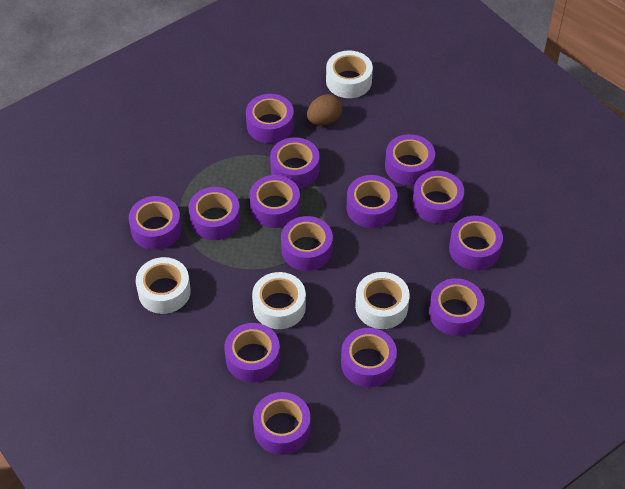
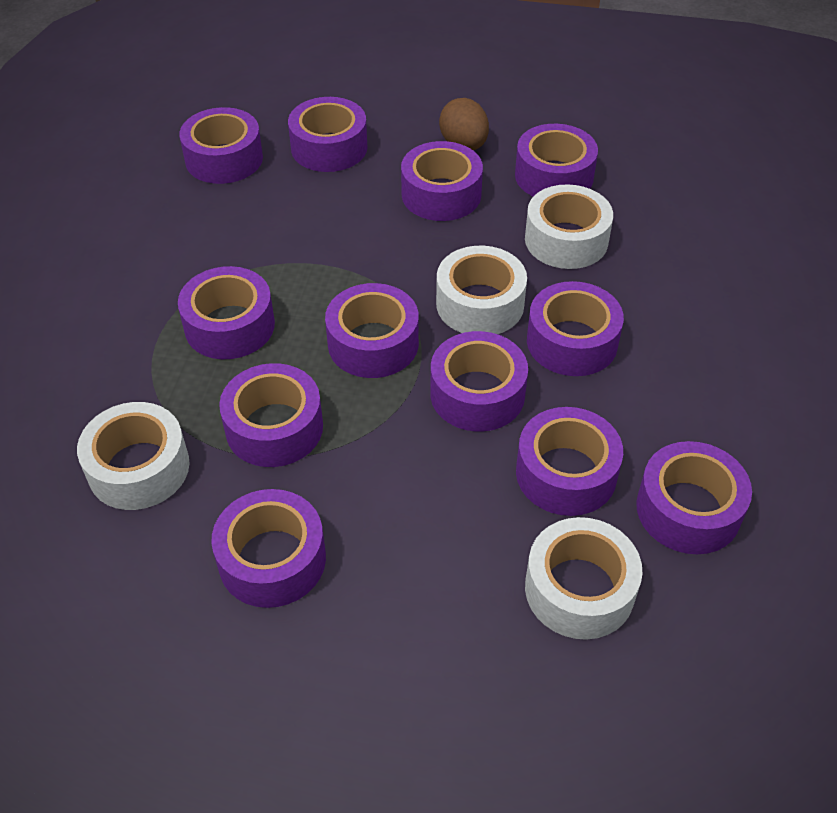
purple tape: 14 -> 12

